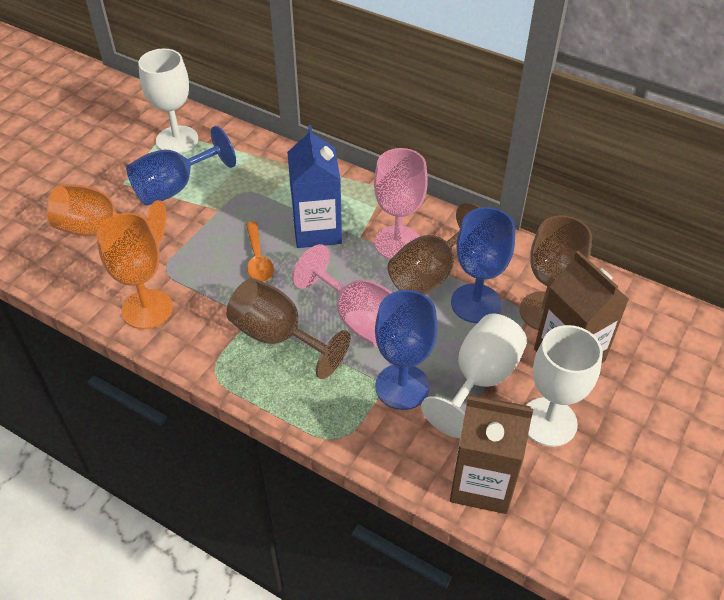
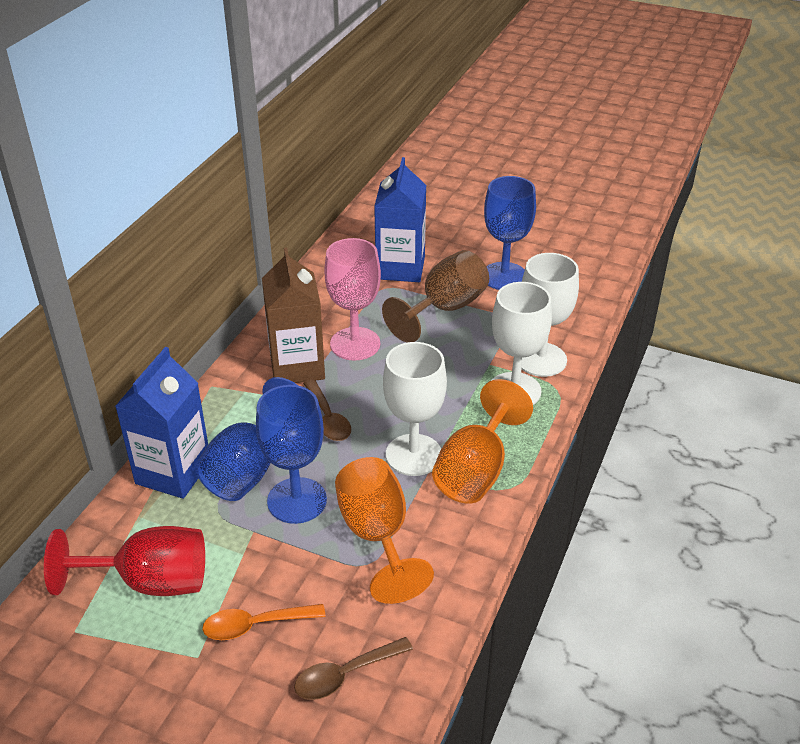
blue carton: 1 -> 2
brown carton: 2 -> 1
brown goblet: 3 -> 1
brown spoon: 0 -> 2
pink goblet: 2 -> 1
red goblet: 0 -> 1

